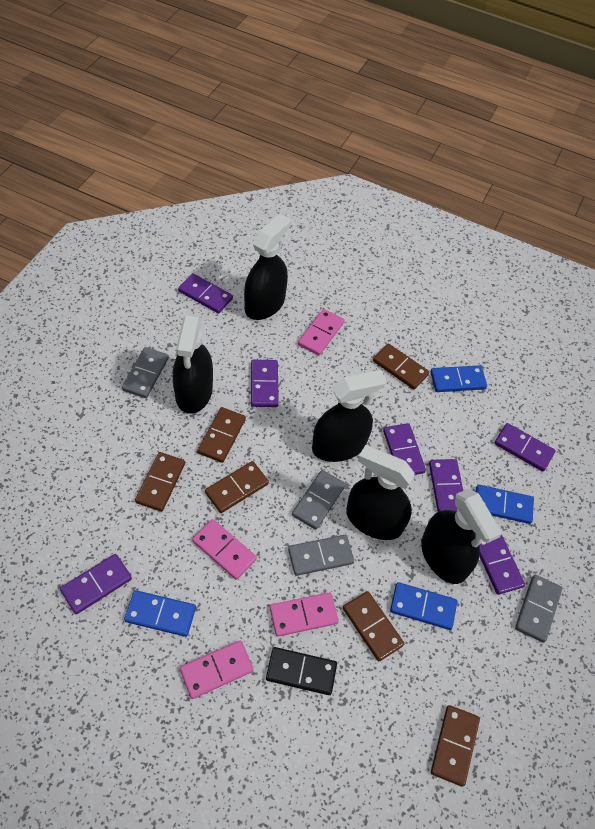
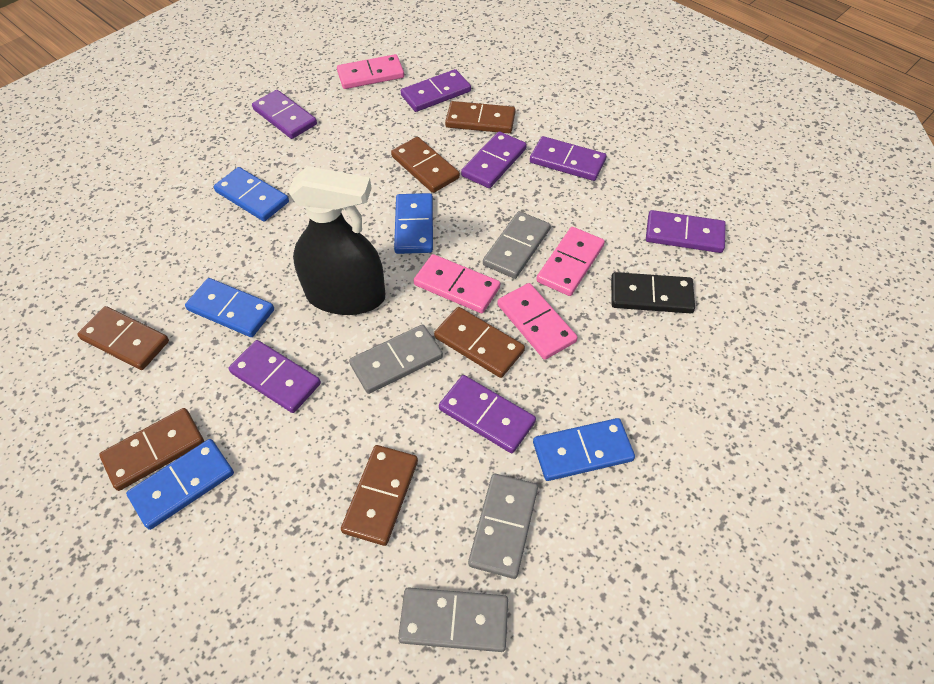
black spray bottle: 5 -> 1
blue domino: 4 -> 5

